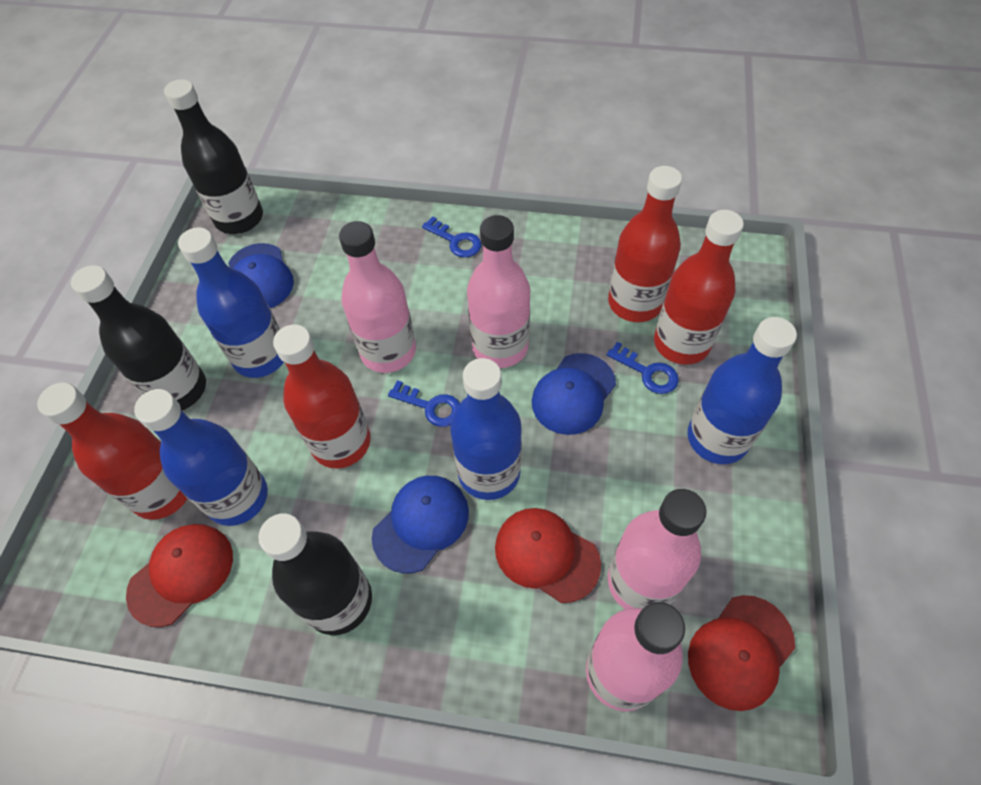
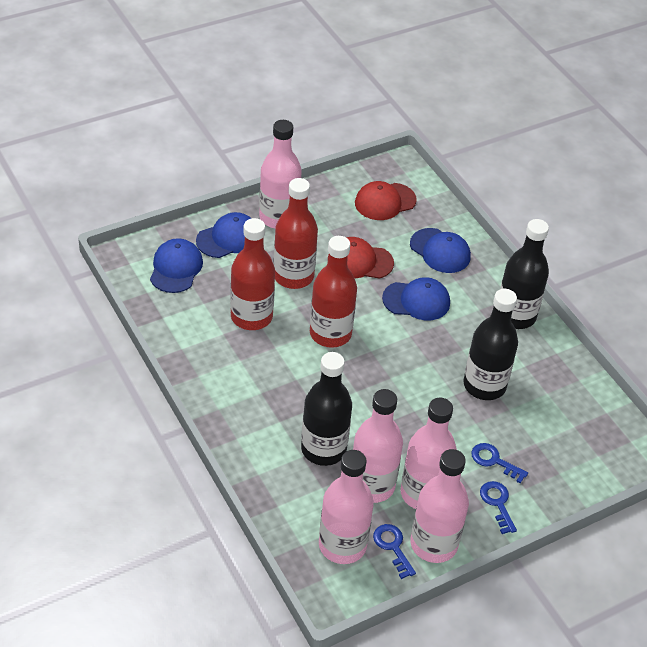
blue bottle: 4 -> 0
blue cap: 3 -> 4
pink bottle: 4 -> 5
red bottle: 4 -> 3
red cap: 3 -> 2

